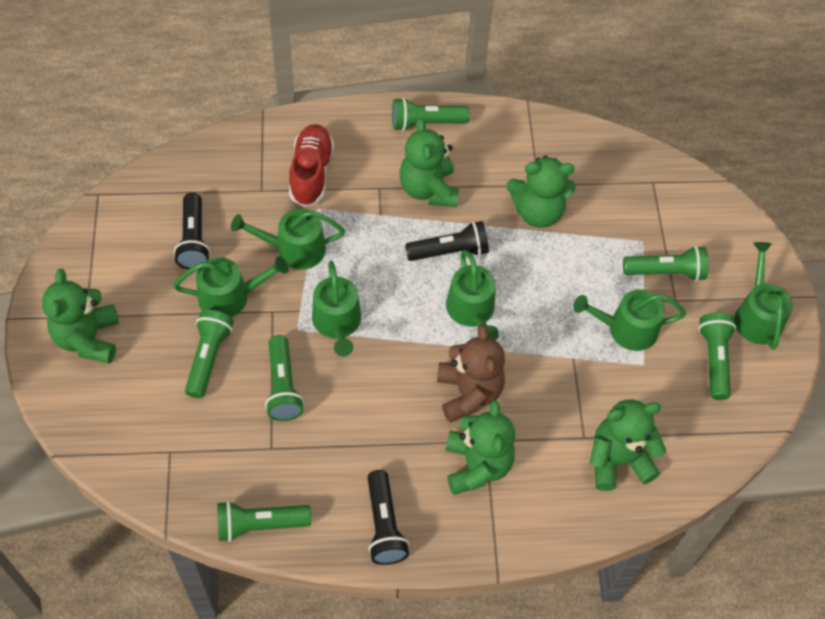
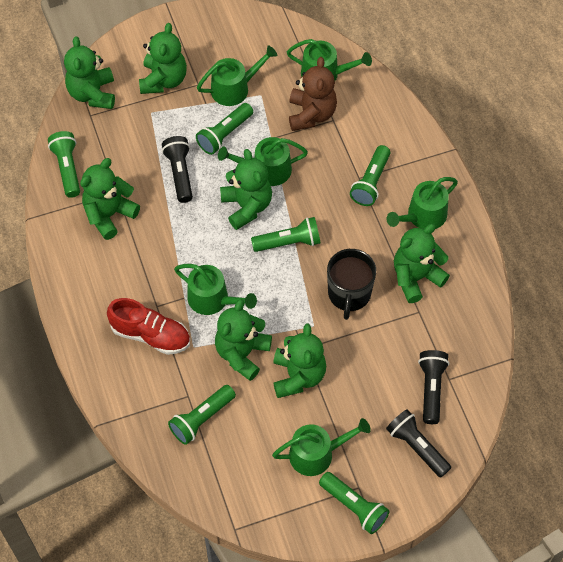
black mug: 0 -> 1
green teddy bear: 5 -> 7

